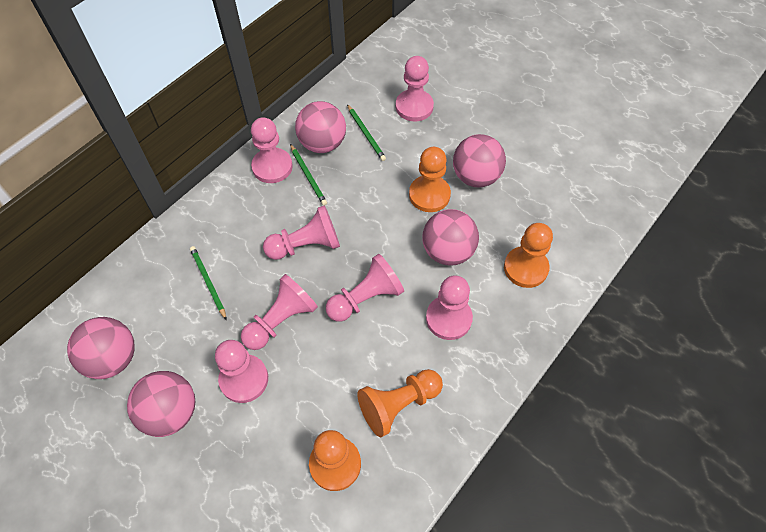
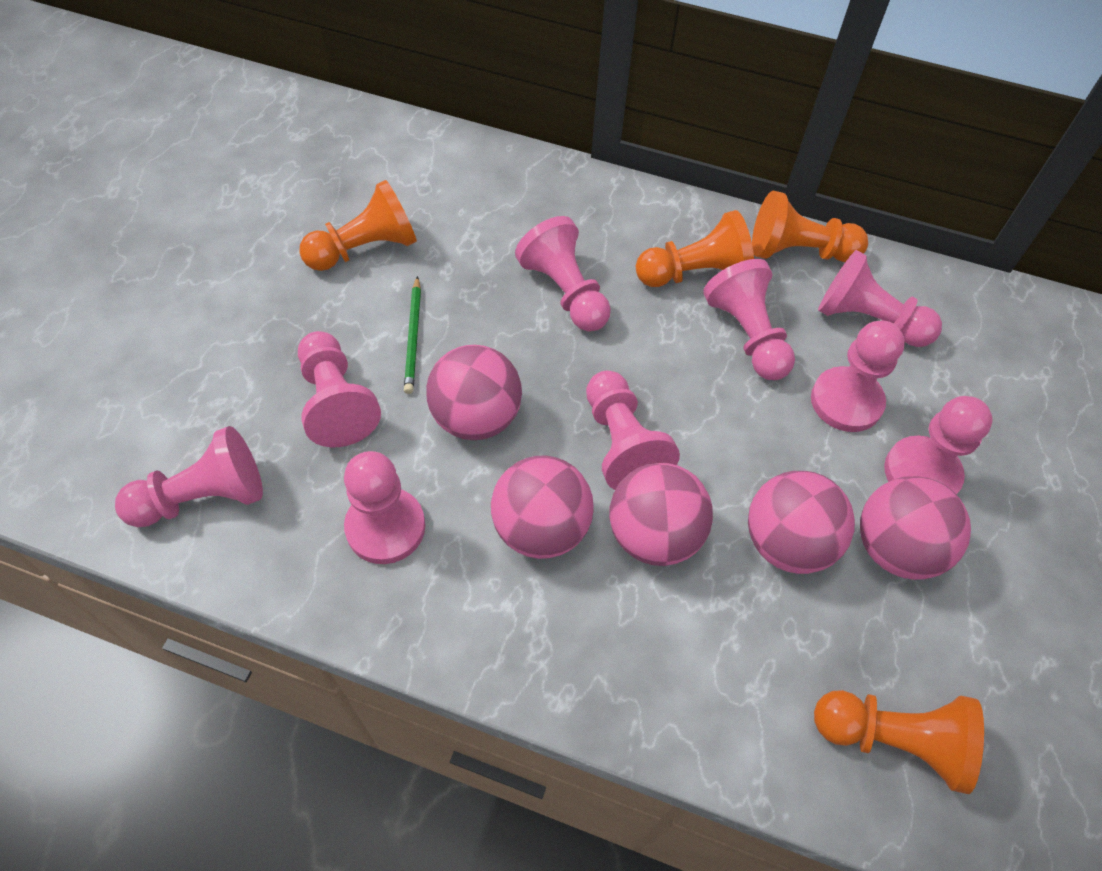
green pencil: 3 -> 1
pink pawn: 7 -> 9

